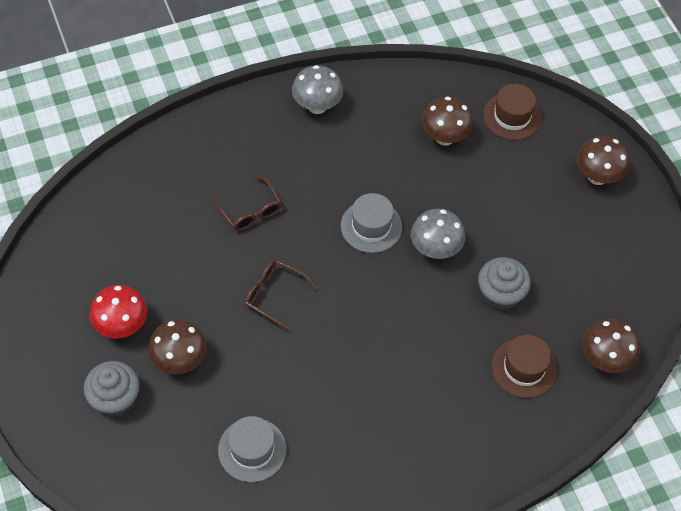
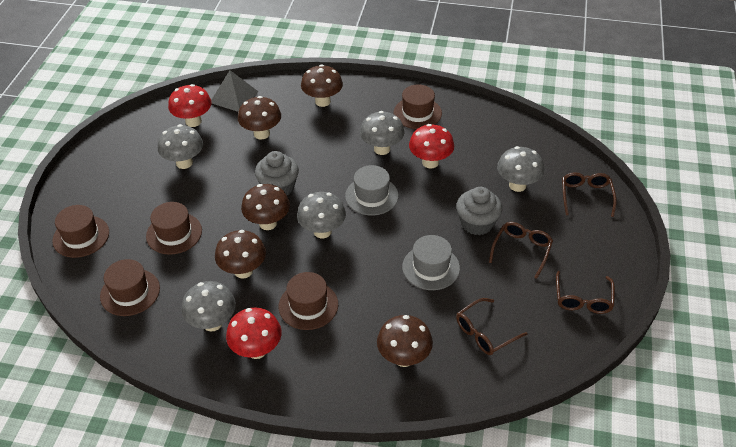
brown glasses: 2 -> 4
brown hat: 2 -> 5
brown mushroom: 4 -> 5
grey mushroom: 2 -> 5
grey pyramid: 0 -> 1
red mushroom: 1 -> 3

